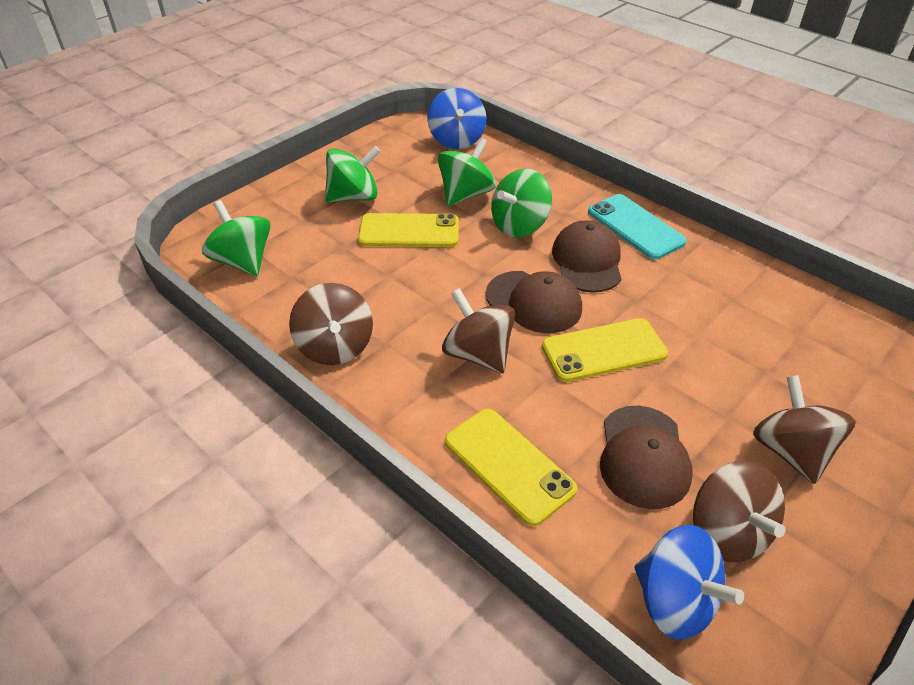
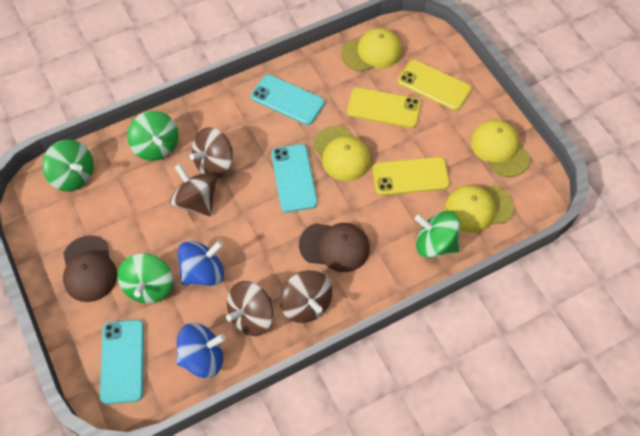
brown cap: 3 -> 2
turquoise phone: 1 -> 3
yellow cap: 0 -> 4

